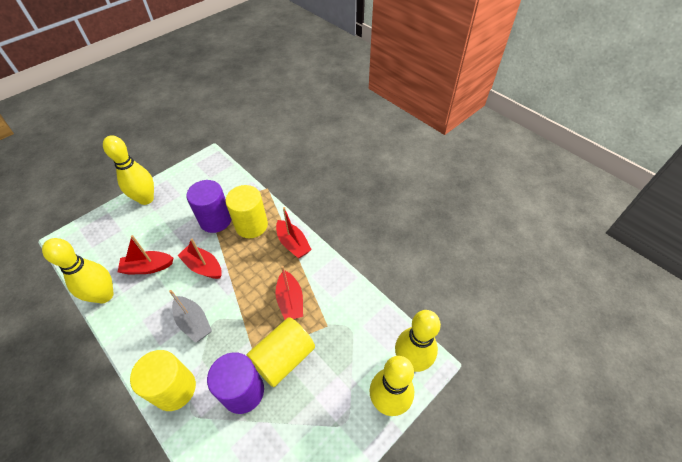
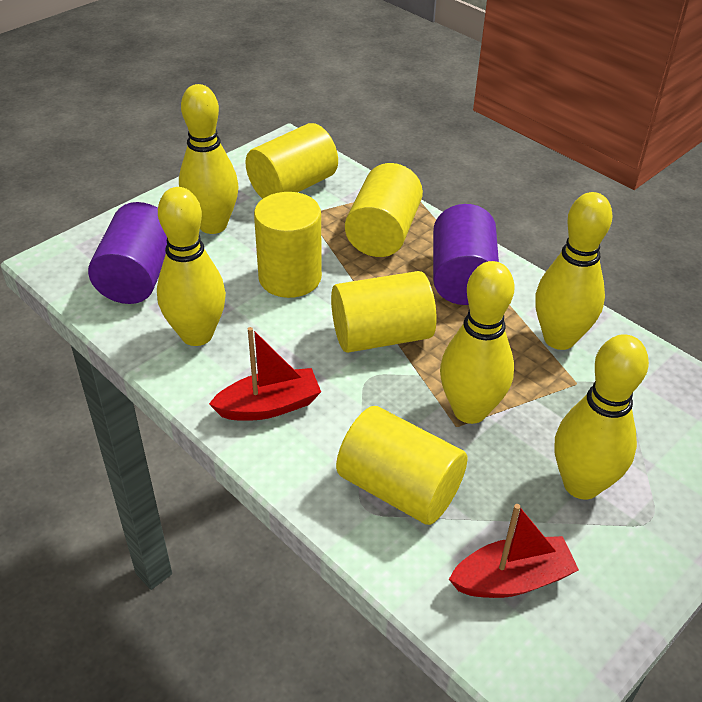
grey boat: 1 -> 0
red boat: 4 -> 2
yellow bowling pin: 4 -> 5
yellow cylinder: 3 -> 5

